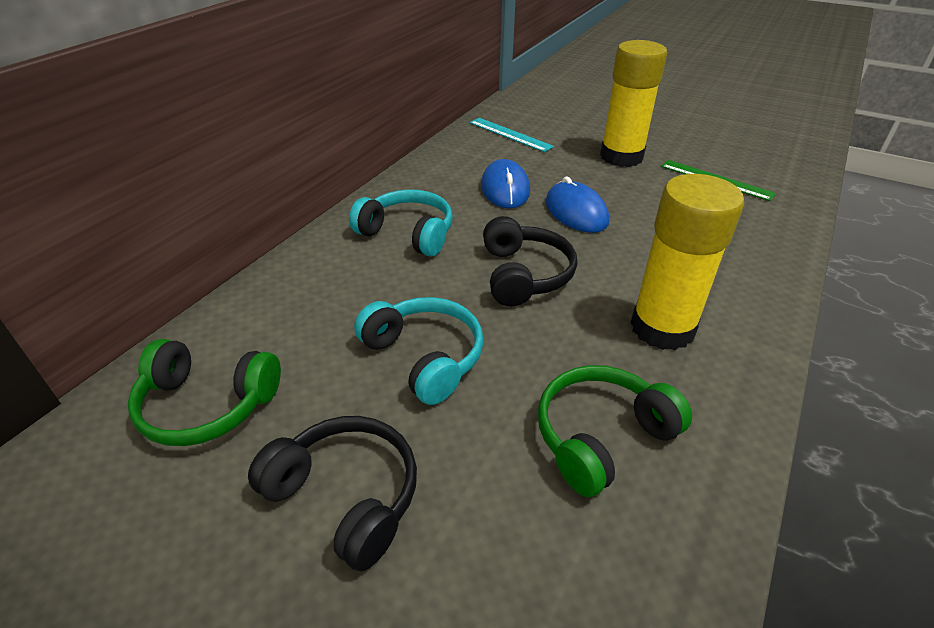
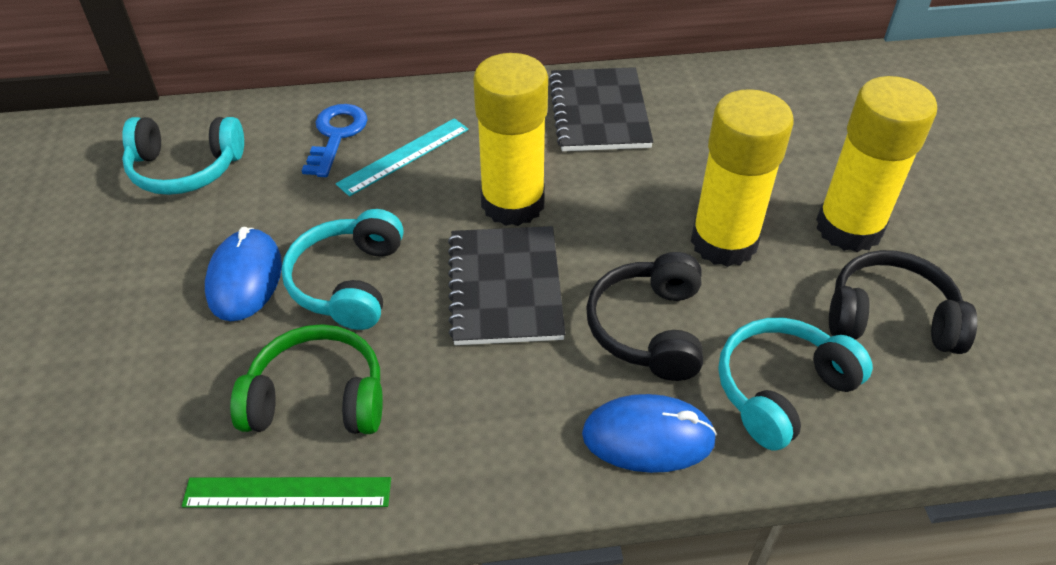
black notebook: 0 -> 2
blue key: 0 -> 1
green headphones: 2 -> 1
turquoise headphones: 2 -> 3
yellow glue stick: 2 -> 3

